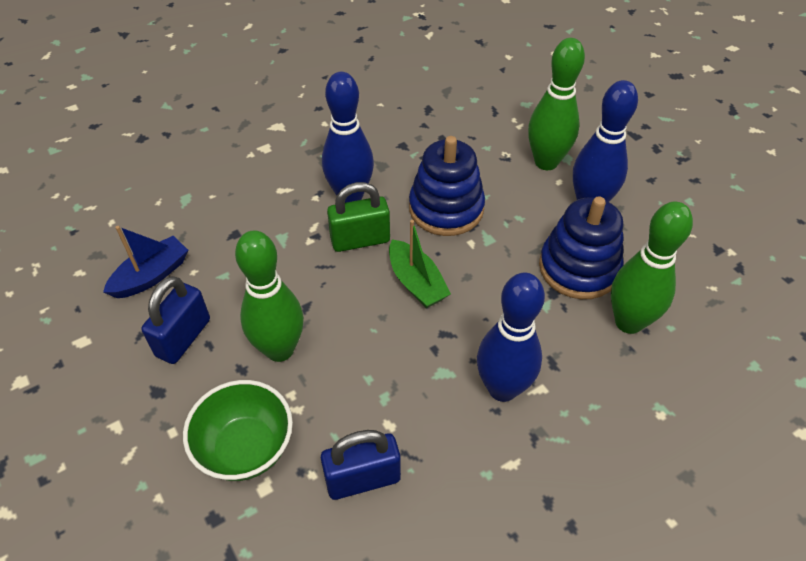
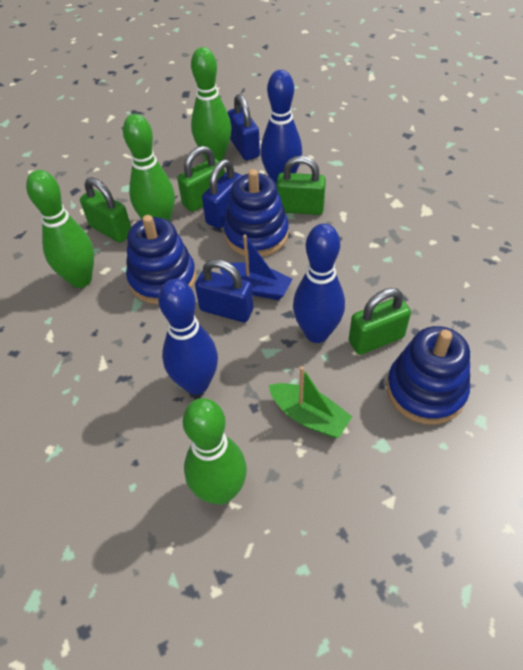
blue padlock: 2 -> 3
blue stacking toy: 2 -> 3
green bowl: 1 -> 0
green bowling pin: 3 -> 4
green padlock: 1 -> 4

